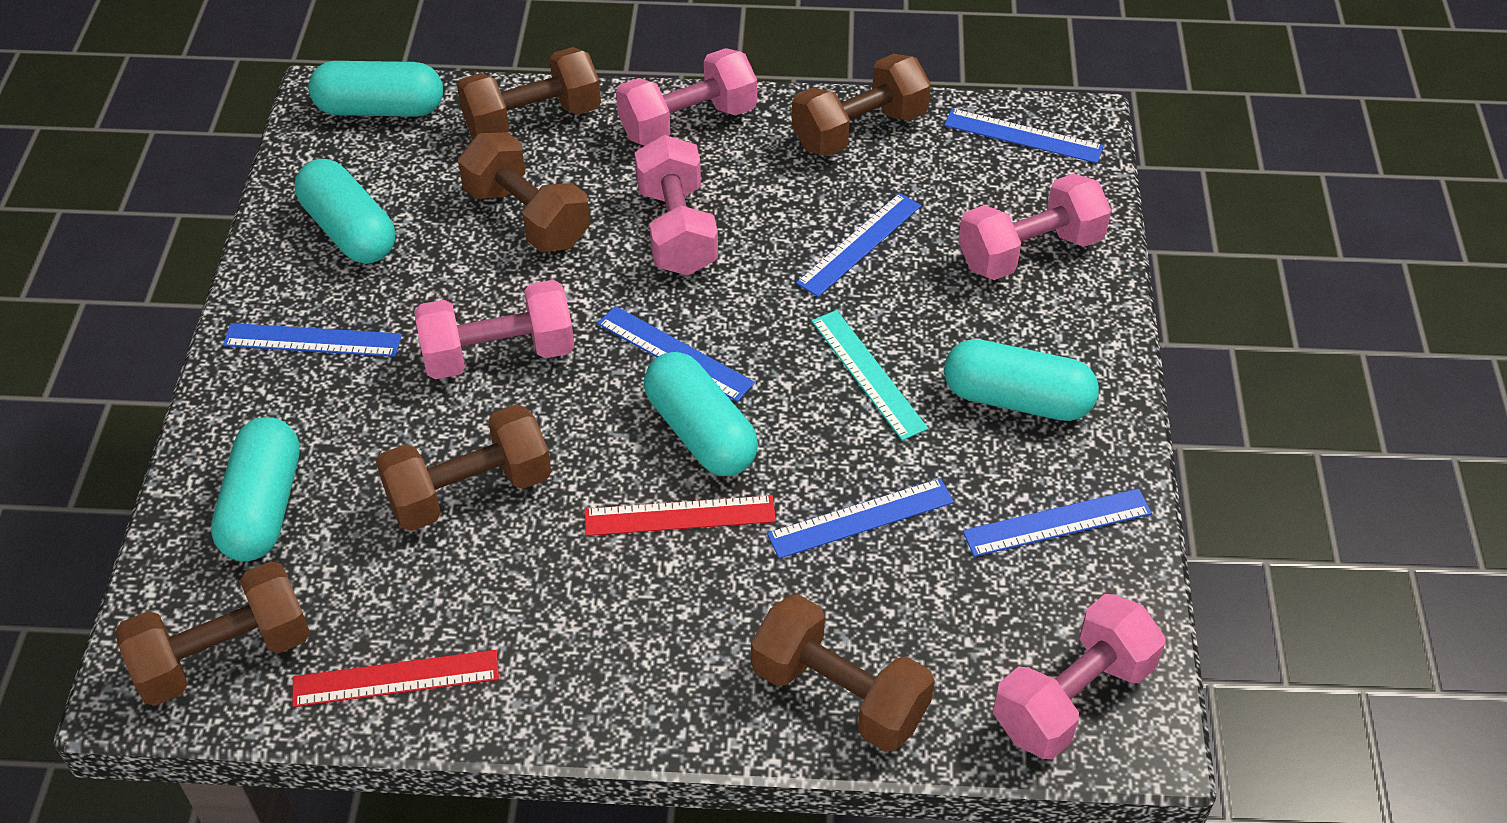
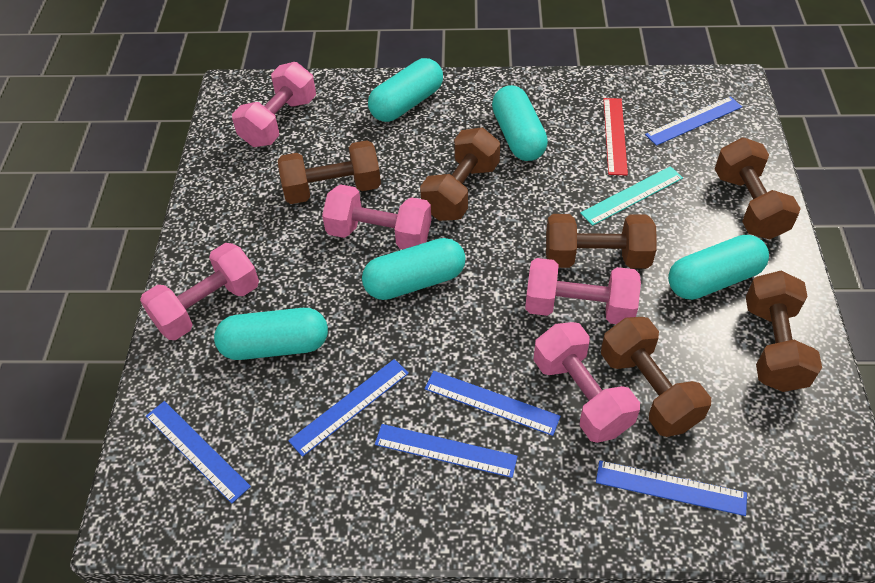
red ruler: 2 -> 1

